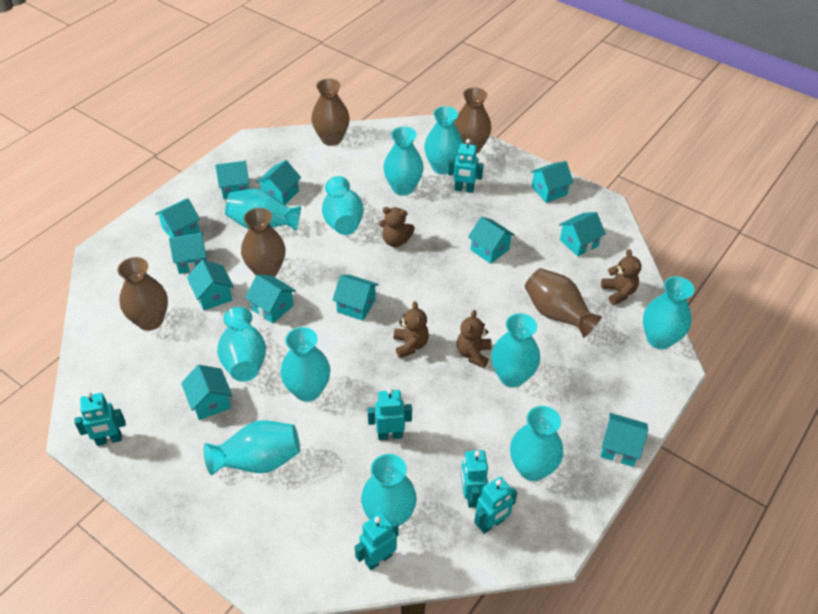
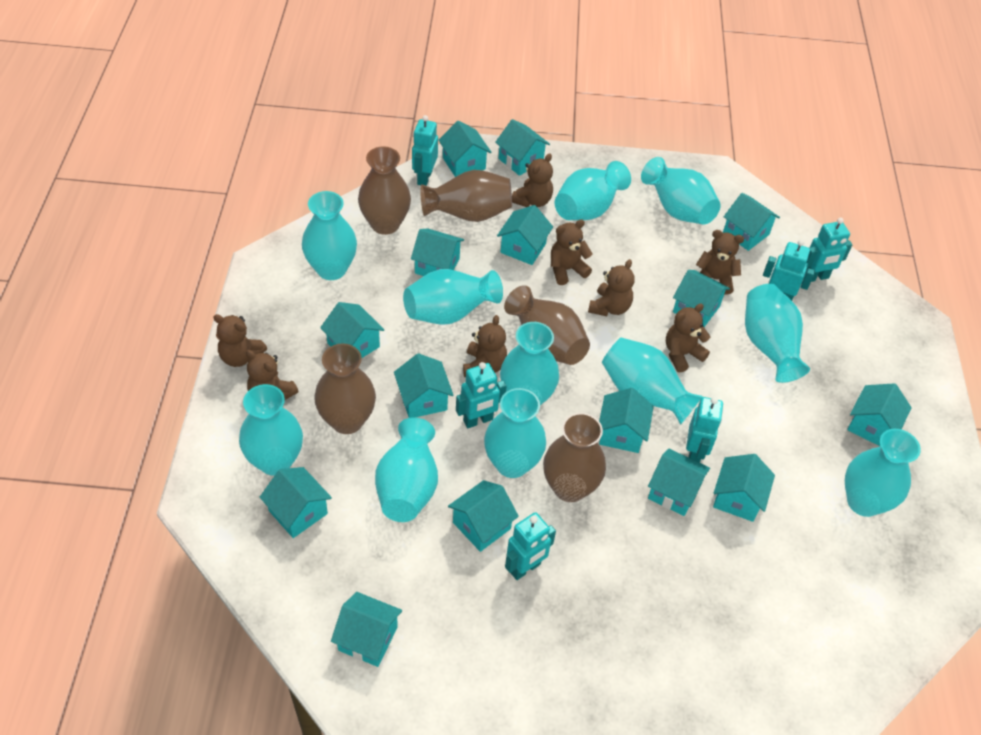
brown teddy bear: 4 -> 8
turquoise house: 12 -> 15

